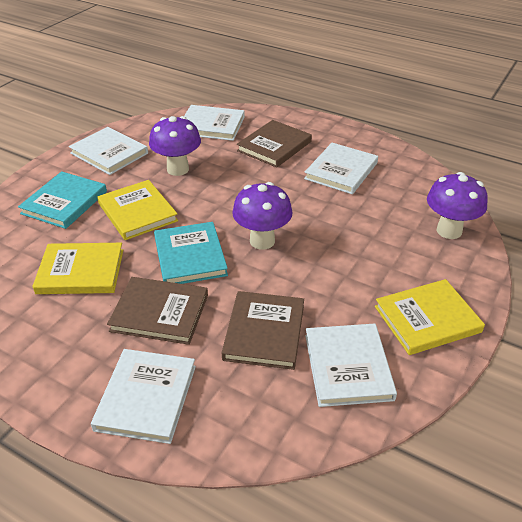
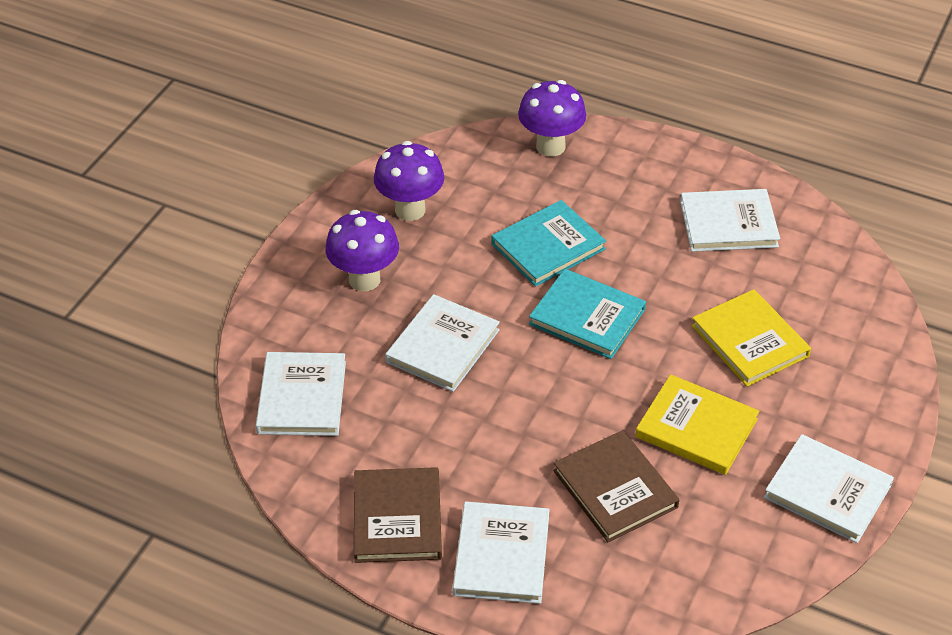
brown book: 3 -> 2
yellow book: 3 -> 2

